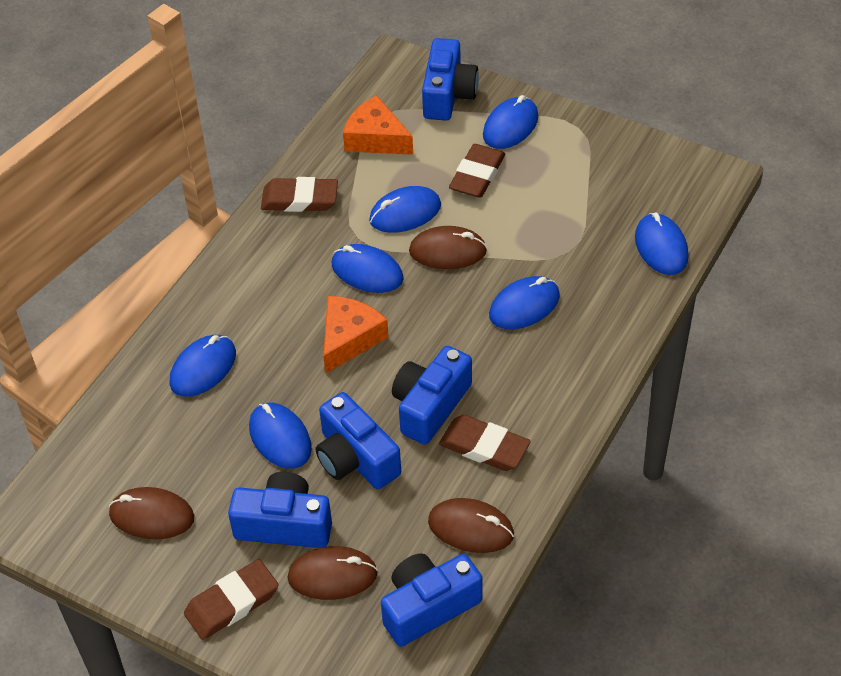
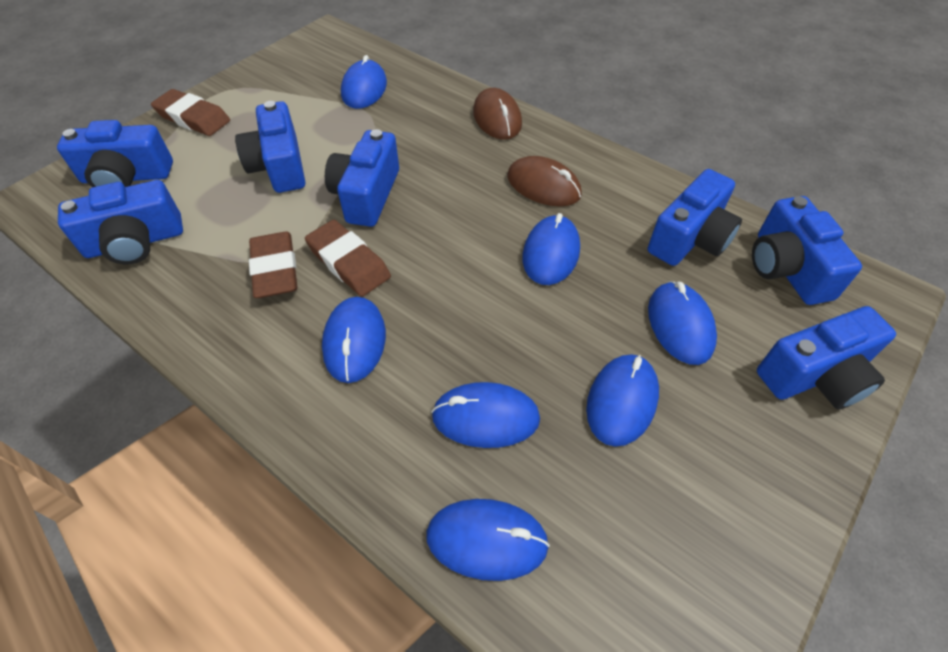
blue camera: 5 -> 7
brown eraser: 4 -> 3
brown mouse: 4 -> 2
orange cheese: 2 -> 0

